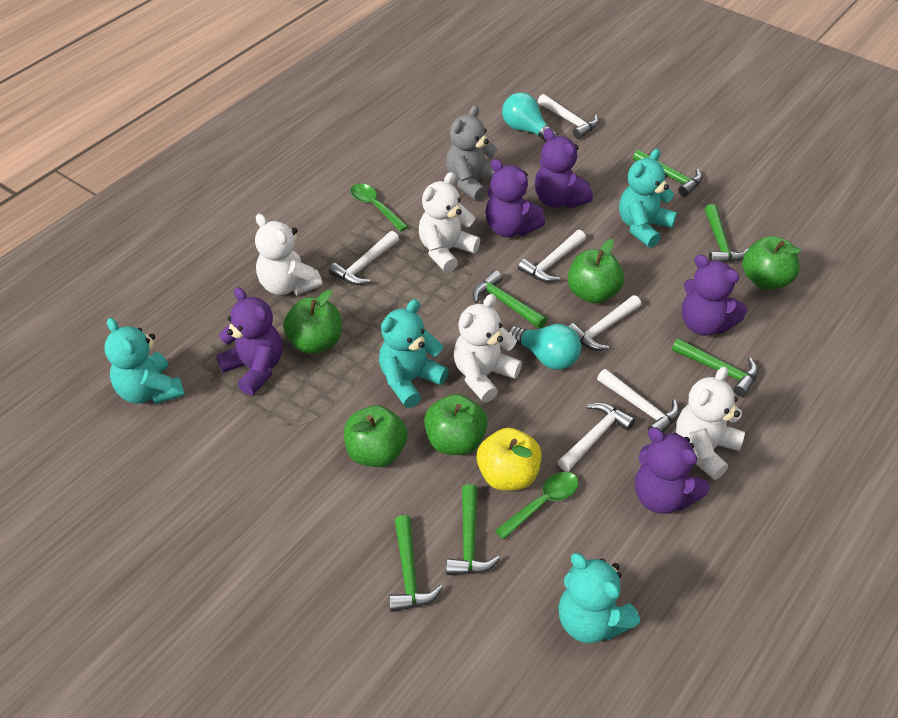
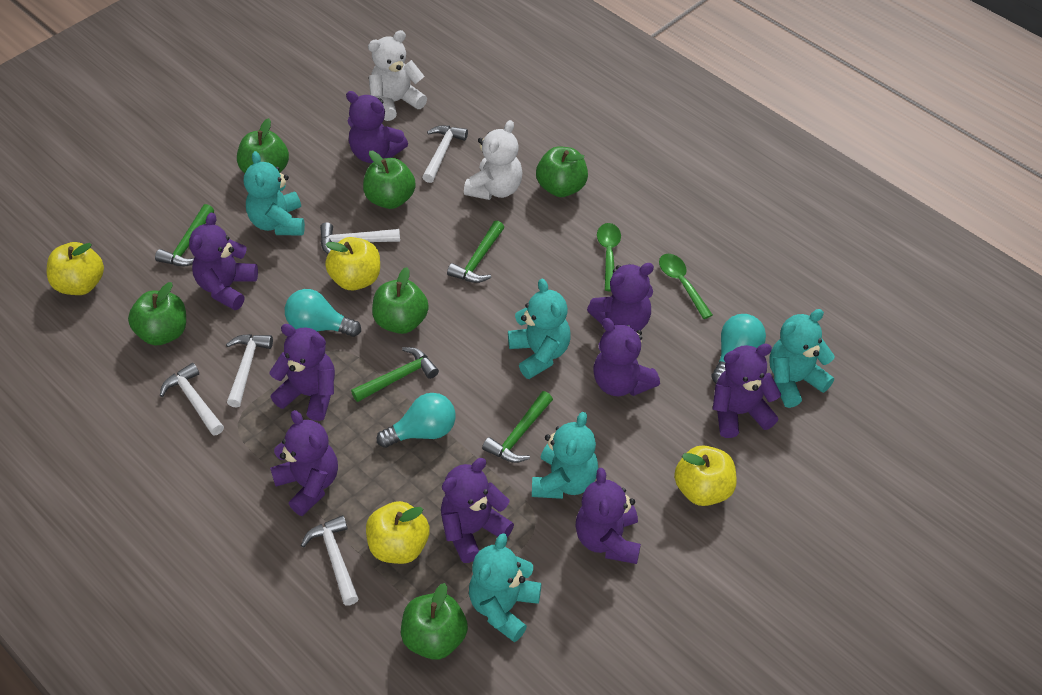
green apple: 5 -> 6
green hammer: 6 -> 4
grey teddy bear: 1 -> 0
purple teddy bear: 5 -> 9
turquoise light bulb: 2 -> 3
turquoise teddy bear: 4 -> 5
white hammer: 6 -> 5
white teddy bear: 4 -> 2
yellow apple: 1 -> 4

